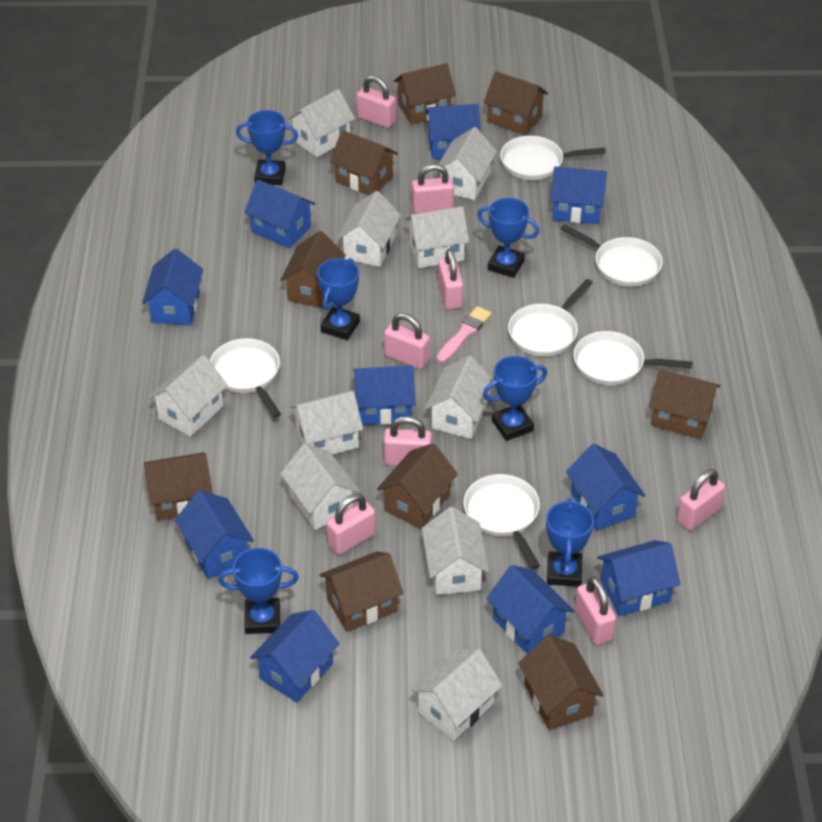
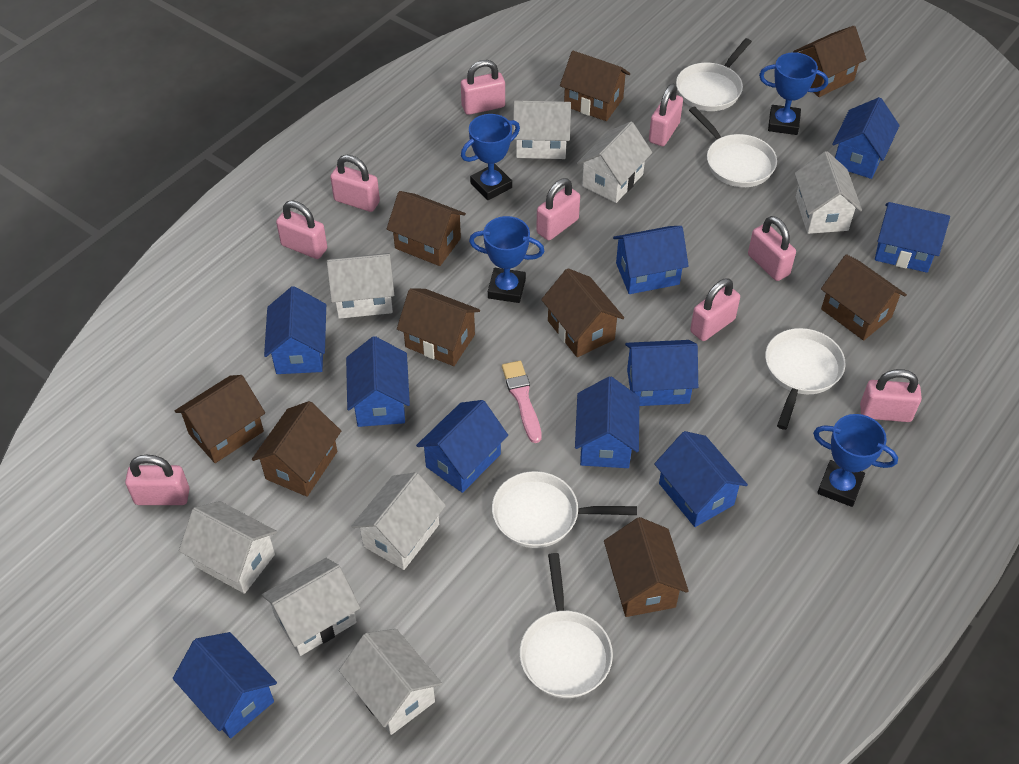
blue trophy: 6 -> 4
pink padlock: 8 -> 9
white house: 10 -> 8
white pan: 6 -> 5

